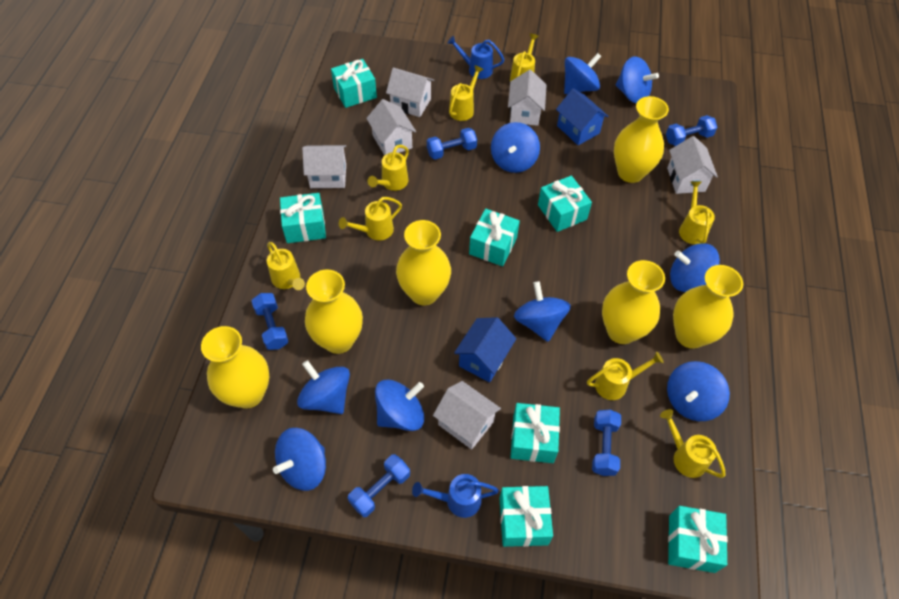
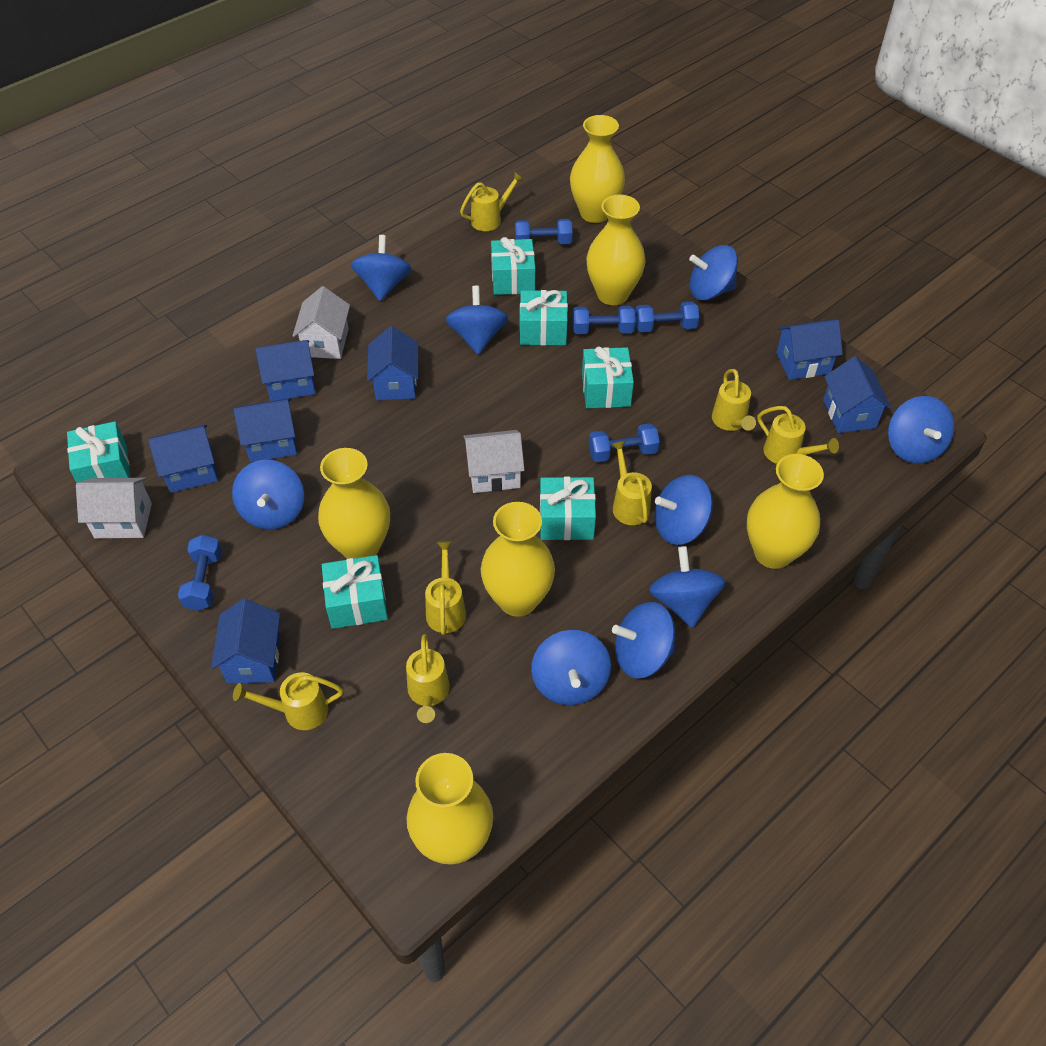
blue house: 2 -> 7
blue watering can: 2 -> 0
turquoise gift: 7 -> 6
white house: 6 -> 3
yellow watering can: 8 -> 7

